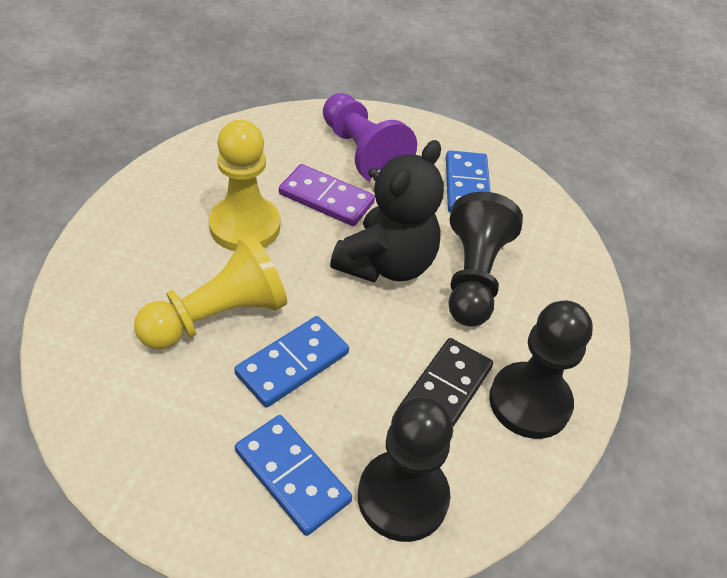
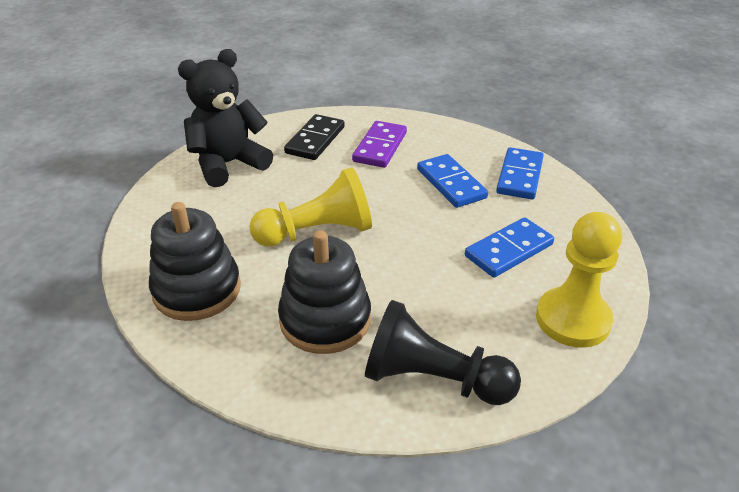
black pawn: 3 -> 1
black stacking toy: 0 -> 2
purple pawn: 1 -> 0

